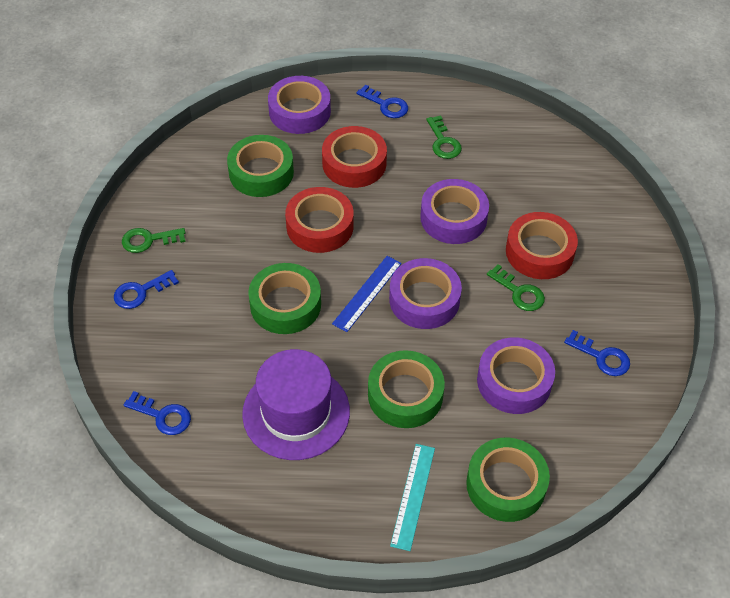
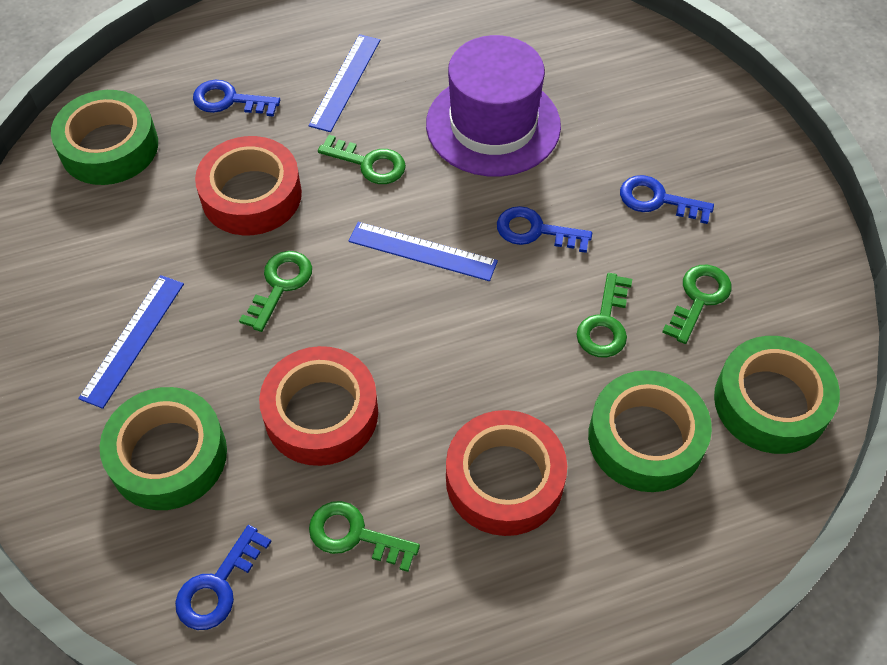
blue ruler: 1 -> 3
green key: 3 -> 5
purple tape: 4 -> 0
turquoise ruler: 1 -> 0

